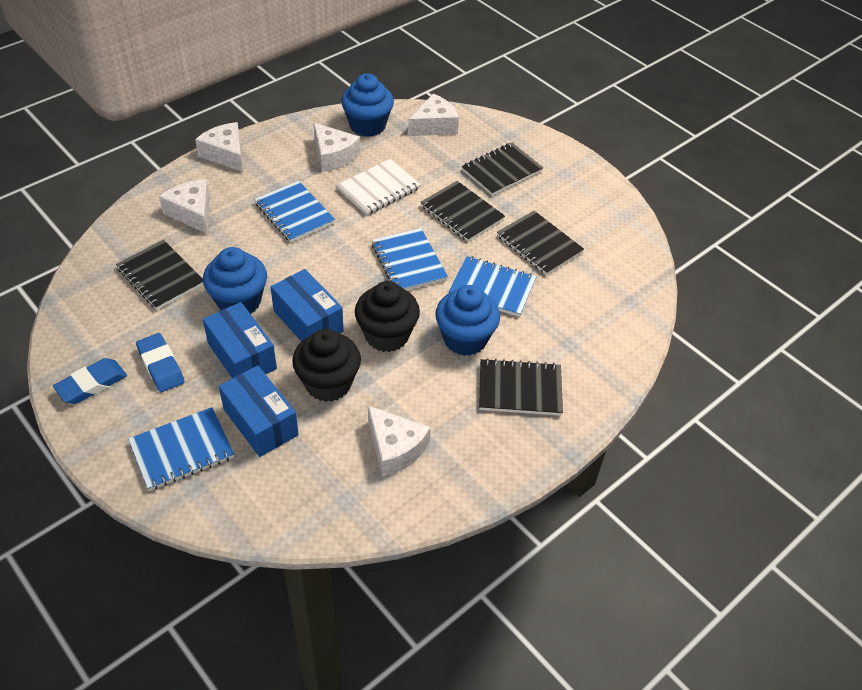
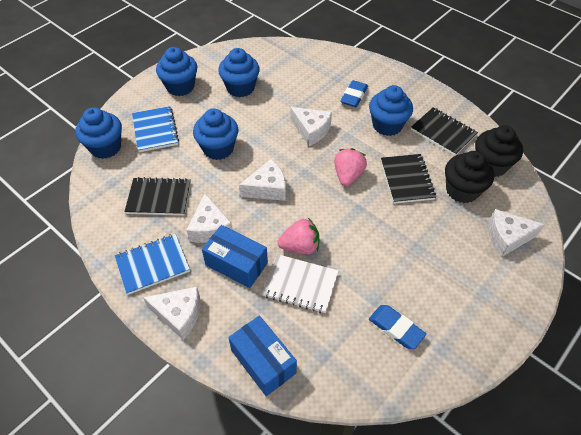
black notebook: 5 -> 3
blue box: 3 -> 2
blue cupcake: 3 -> 5
blue notebook: 4 -> 2
pink strawberry: 0 -> 2

